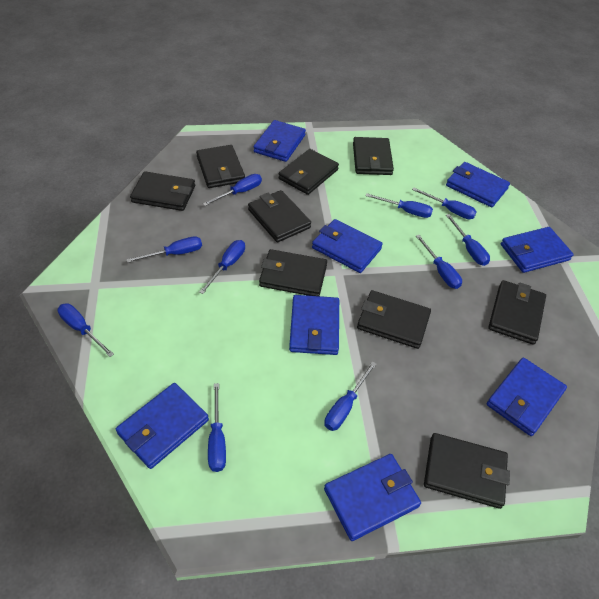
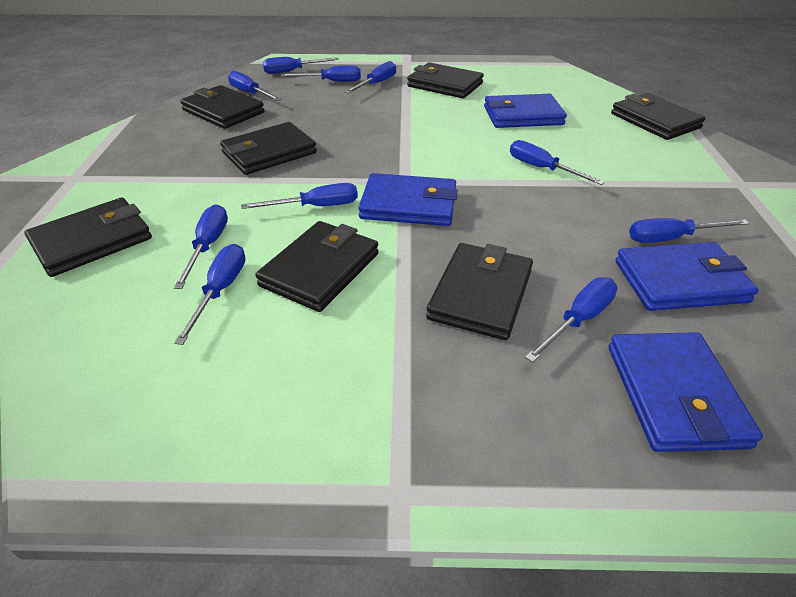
black wallet: 9 -> 7
blue wallet: 8 -> 4

